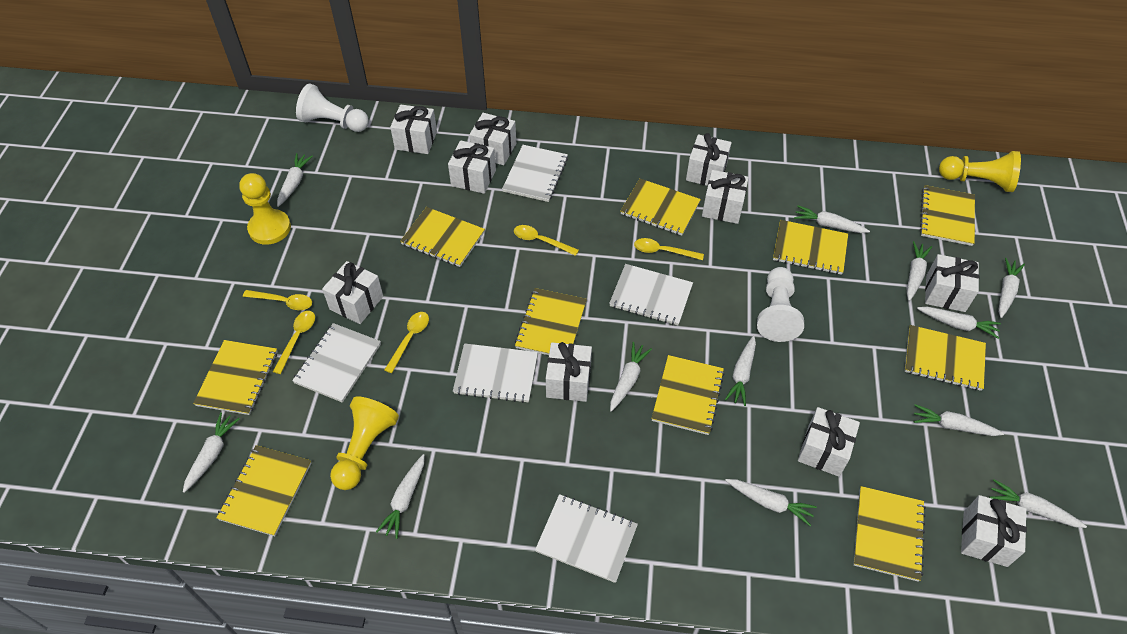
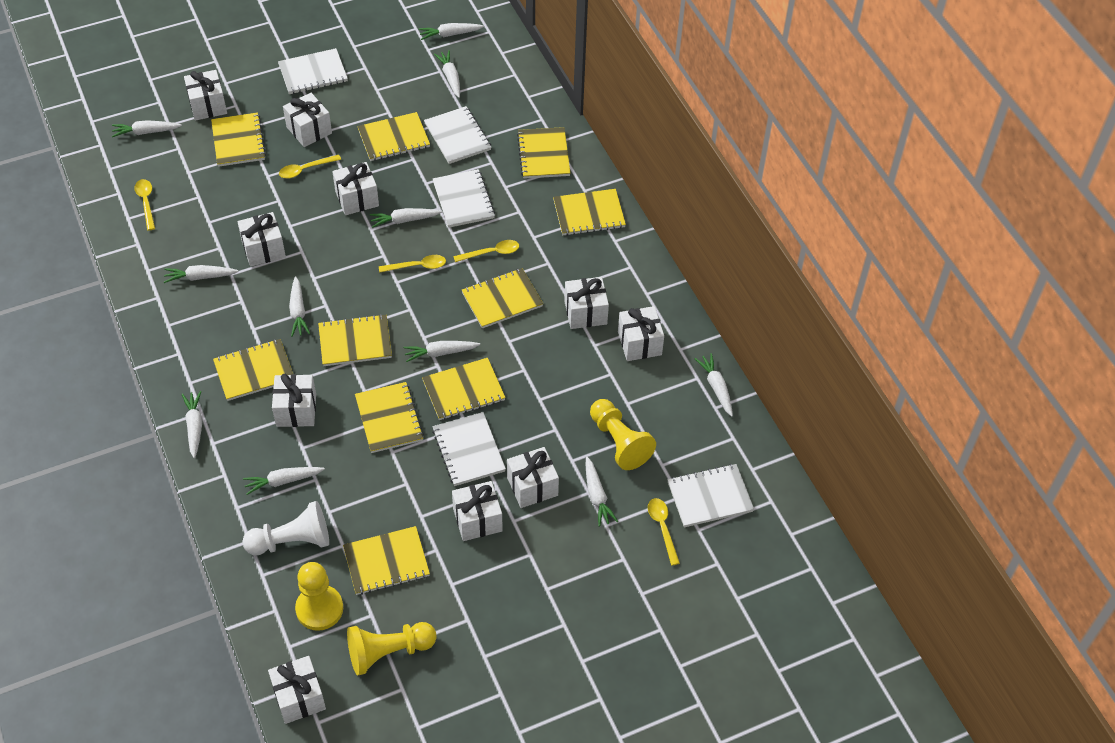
white carrot: 12 -> 11
white pawn: 2 -> 1

